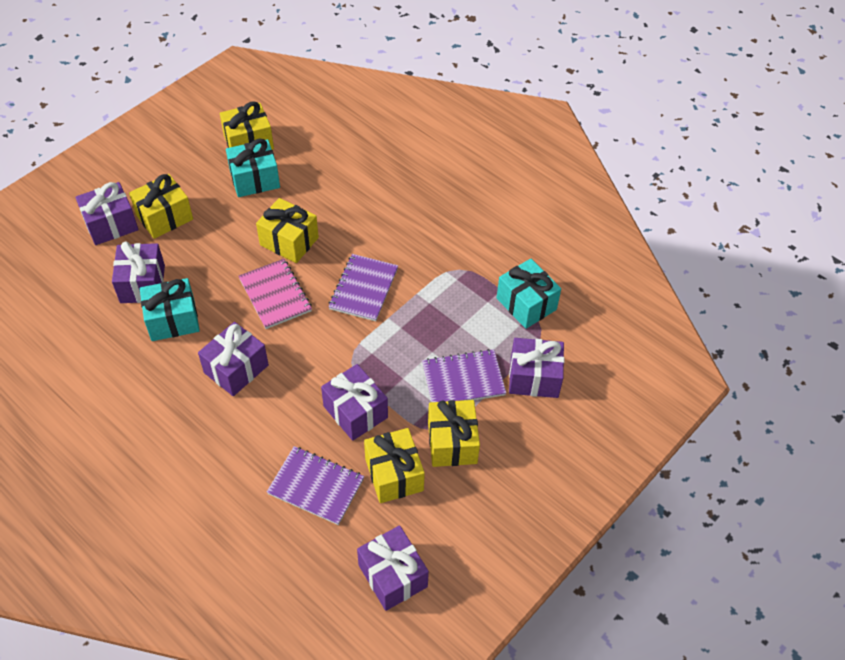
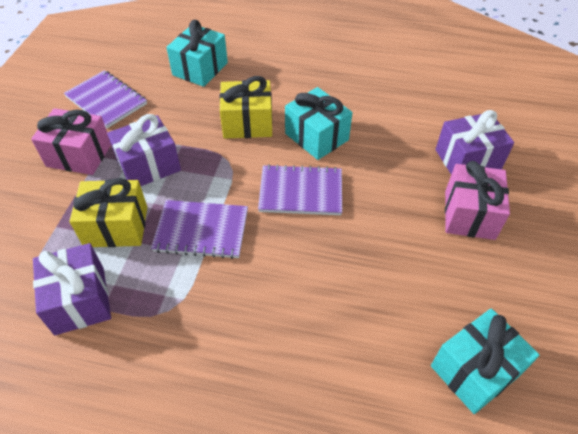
pink gift: 0 -> 2
pink notebook: 1 -> 0
purple gift: 6 -> 3
yellow gift: 5 -> 2

